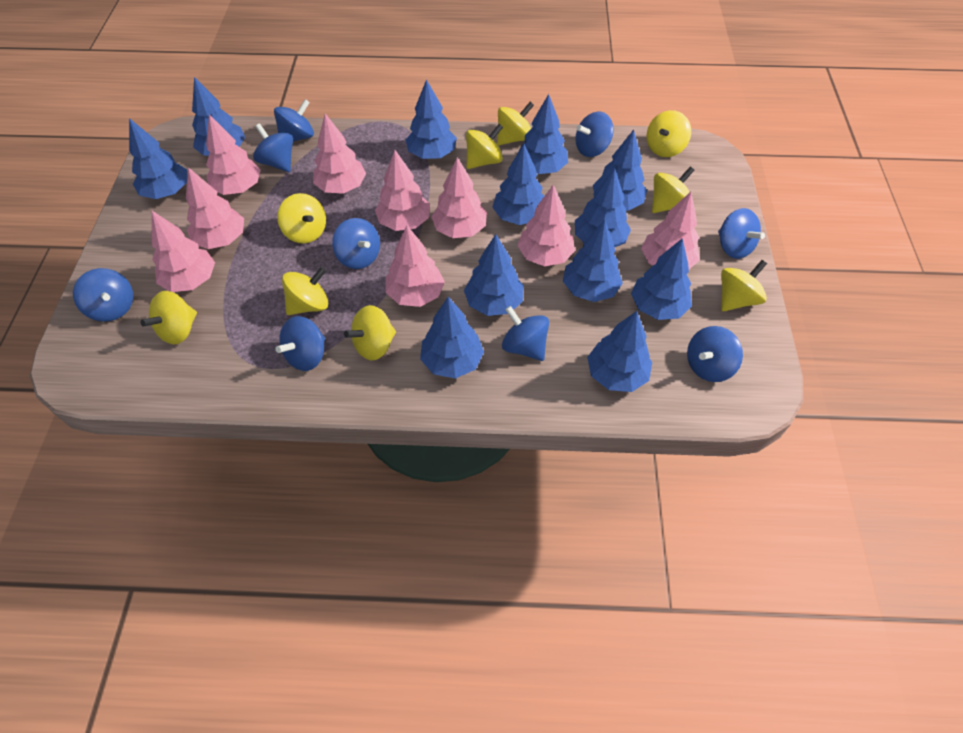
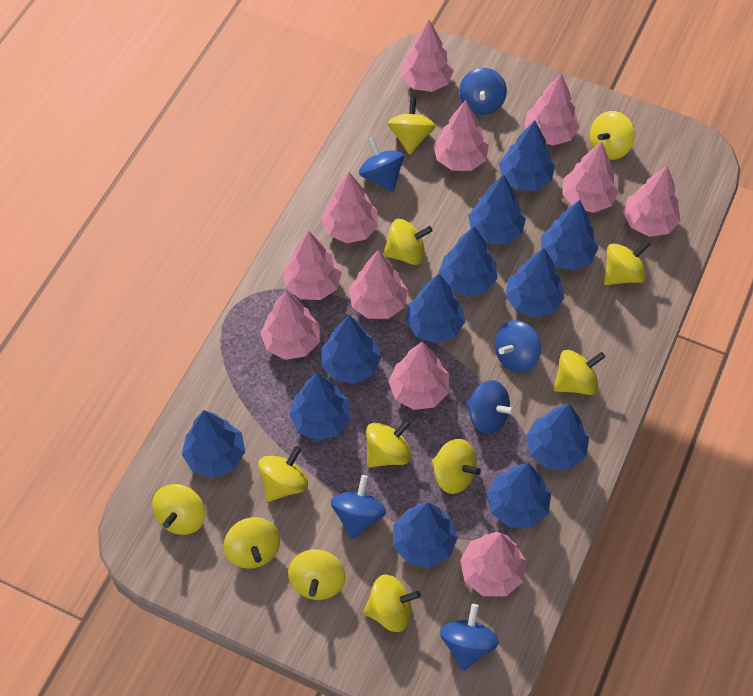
blue spinning top: 9 -> 6
pink tree: 9 -> 11
yellow spinning top: 9 -> 12

